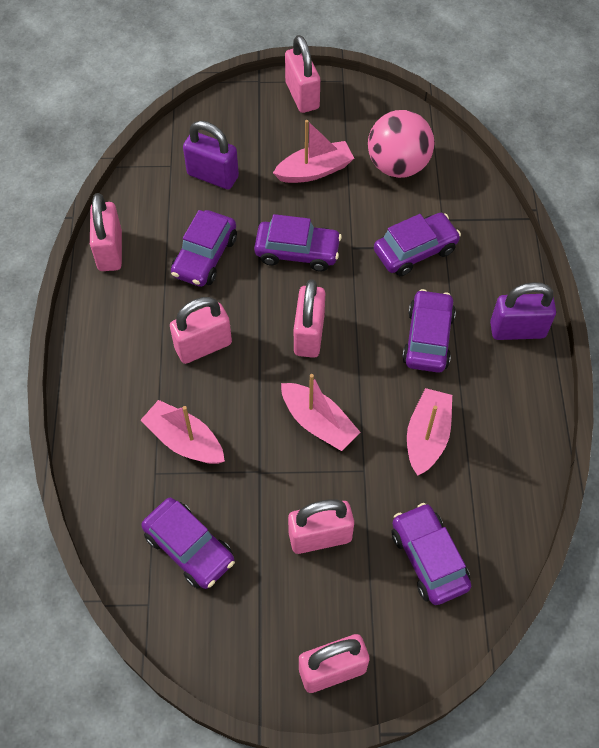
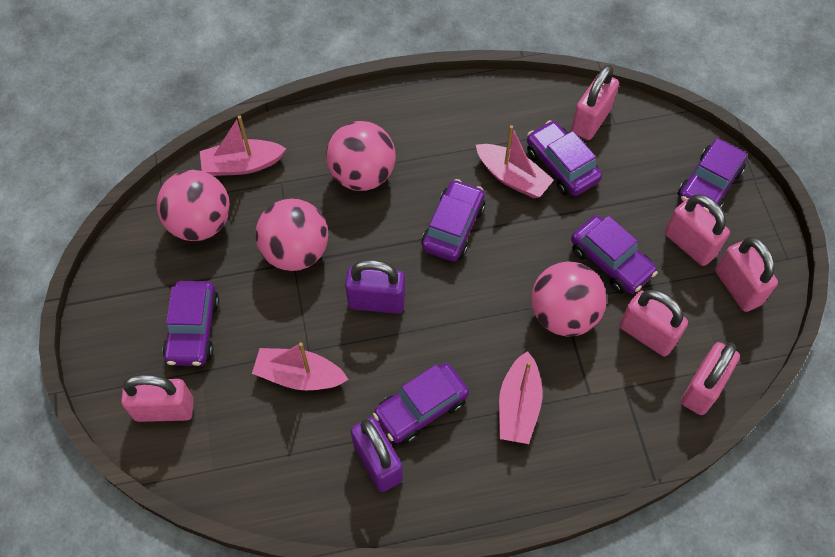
pink ball: 1 -> 4

